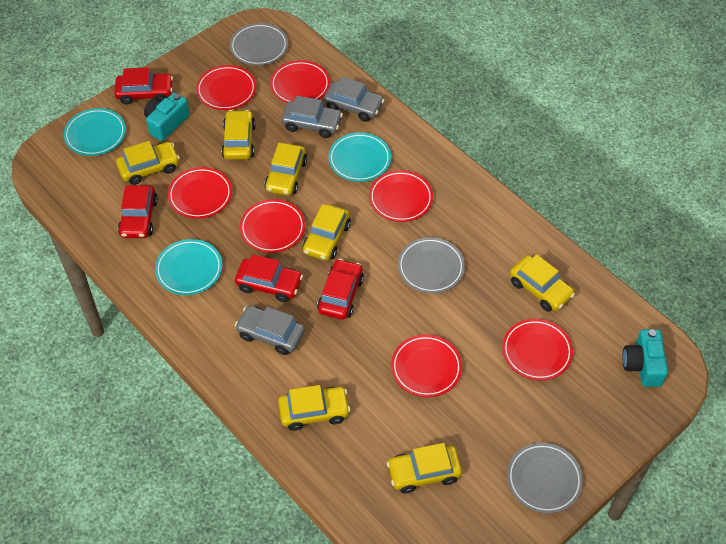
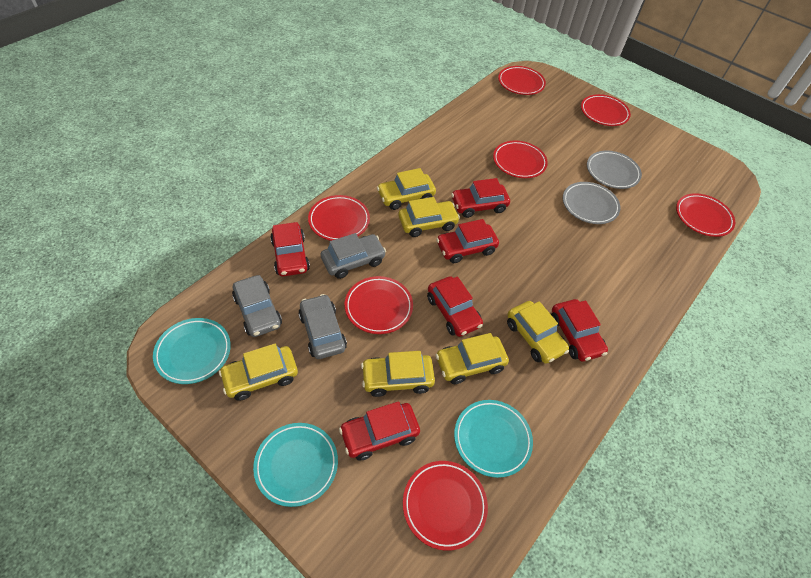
grey plate: 3 -> 2
red car: 4 -> 6
turquoise camera: 2 -> 0
yellow car: 7 -> 6

